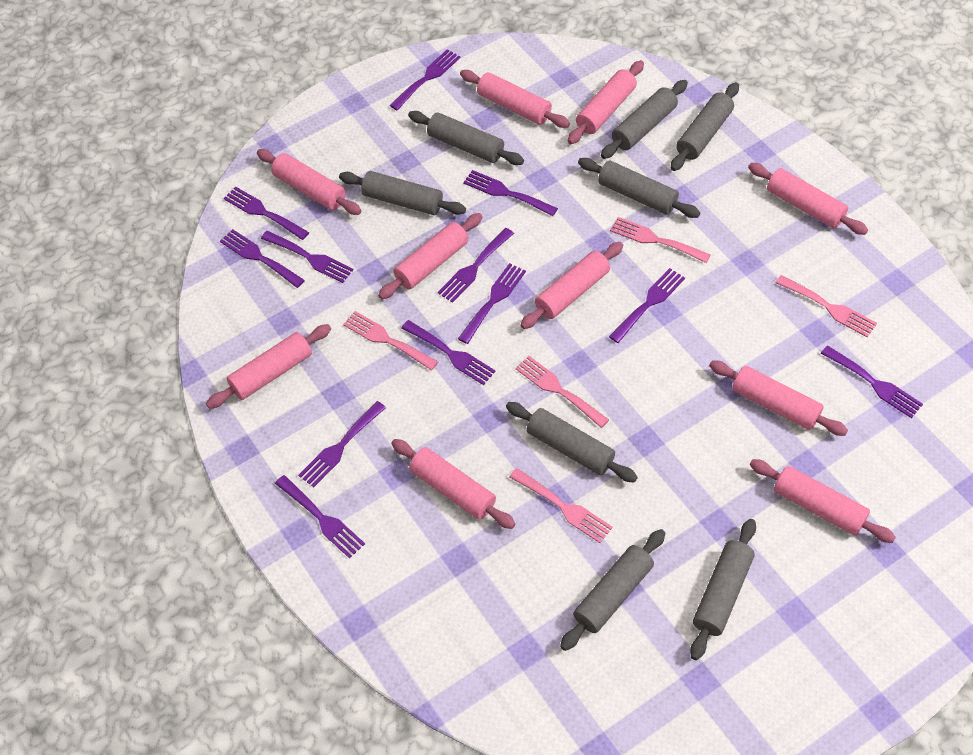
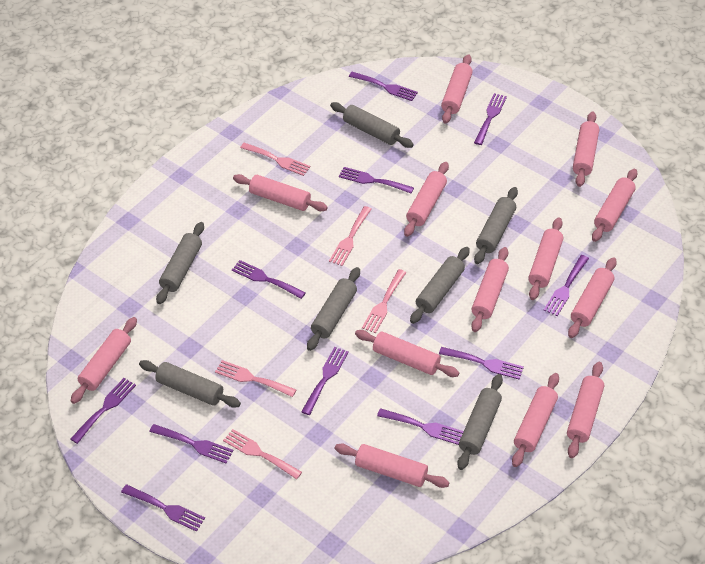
grey rolling pin: 8 -> 7
pink rolling pin: 10 -> 13
purple fork: 12 -> 11

